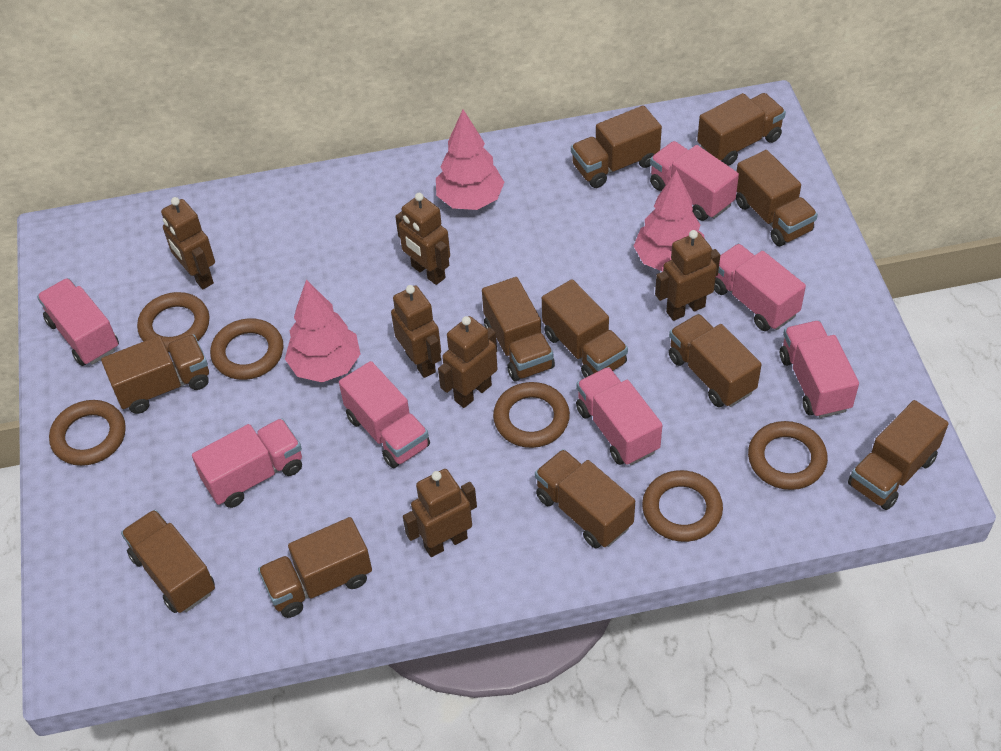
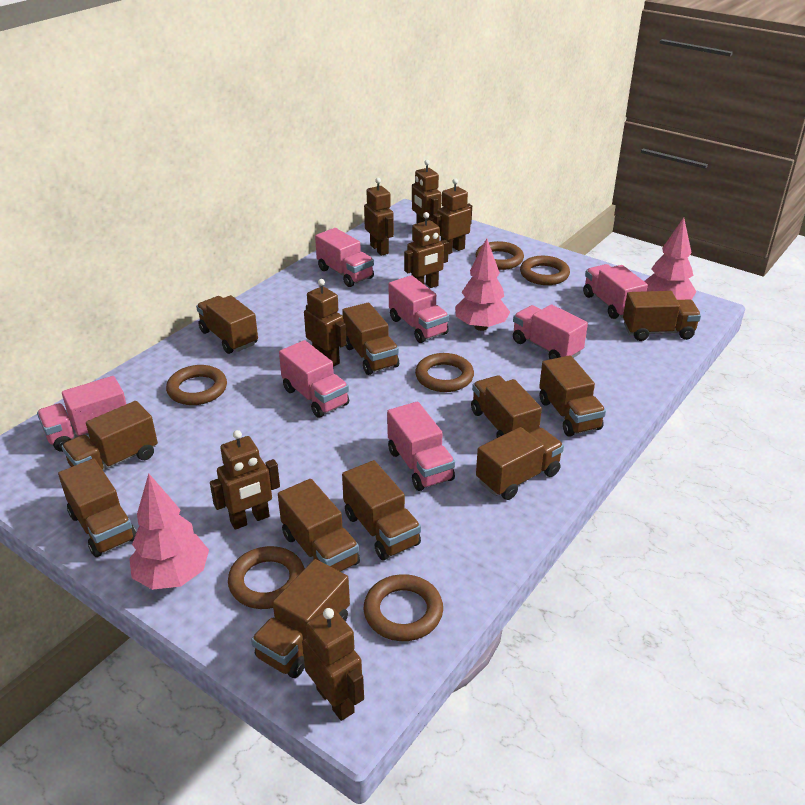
brown robot: 6 -> 7

